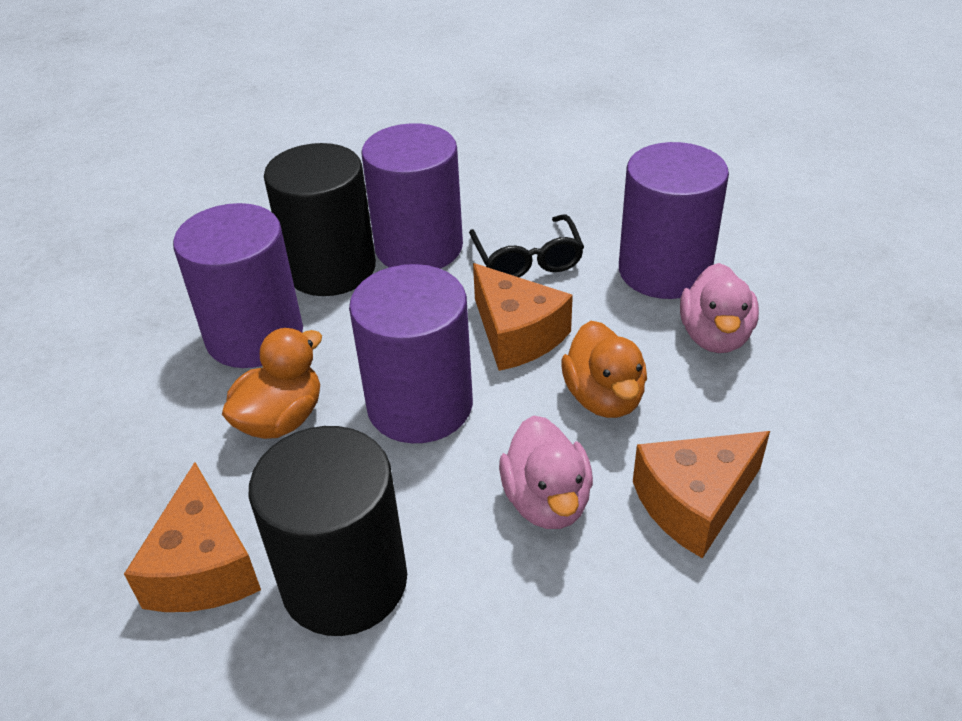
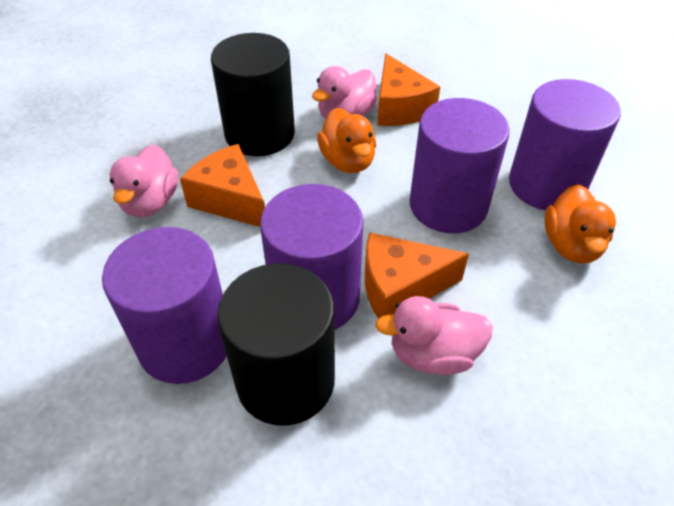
black glasses: 1 -> 0
pink duck: 2 -> 3

